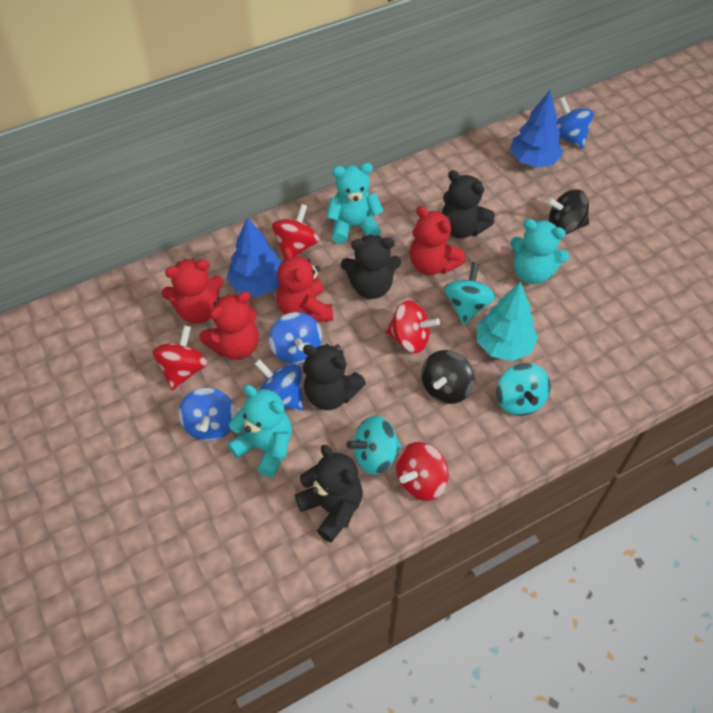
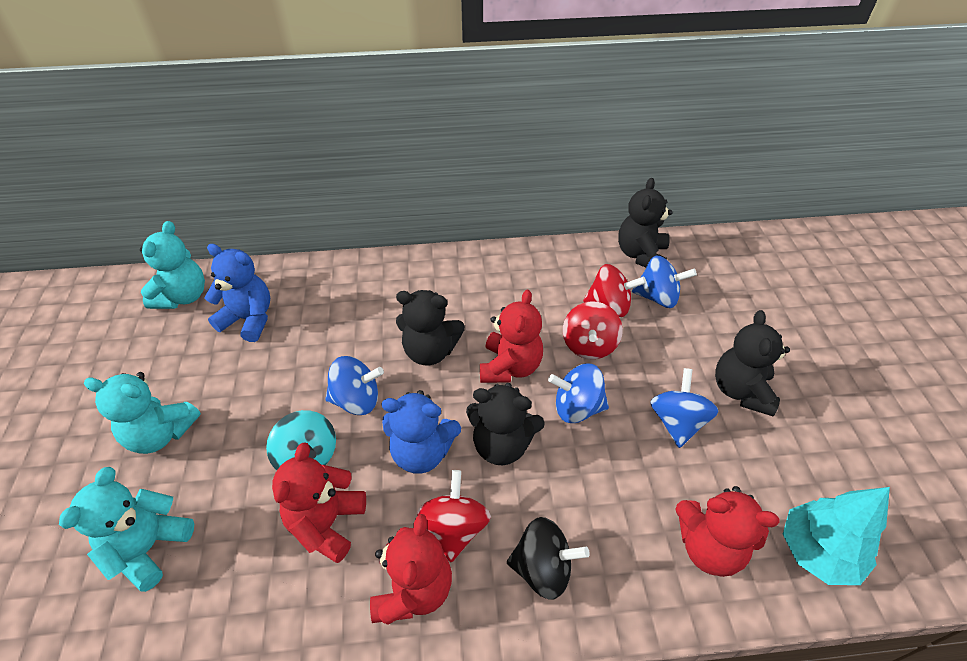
black spinning top: 2 -> 1
blue teddy bear: 0 -> 2
blue tree: 2 -> 0
red spinning top: 4 -> 3
turquoise spinning top: 3 -> 1

